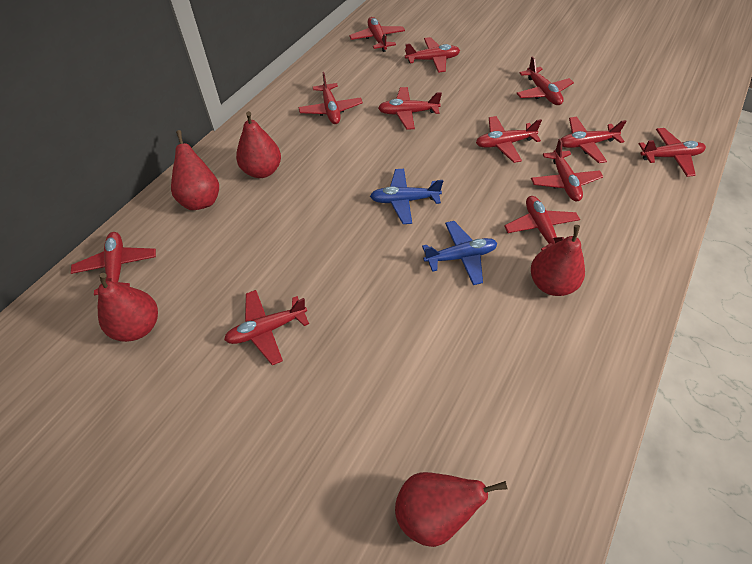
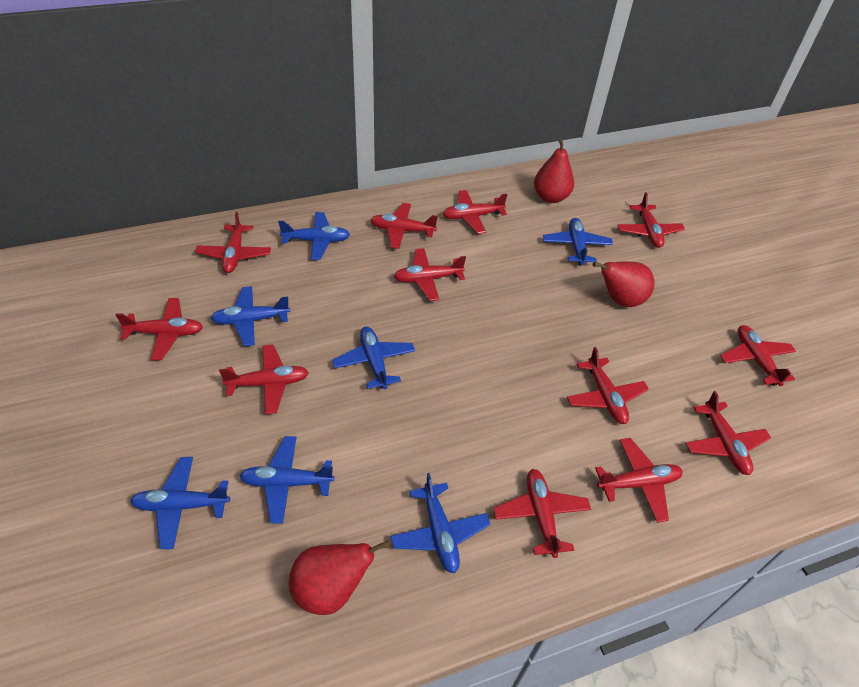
blue plane: 2 -> 7
red pear: 5 -> 3

